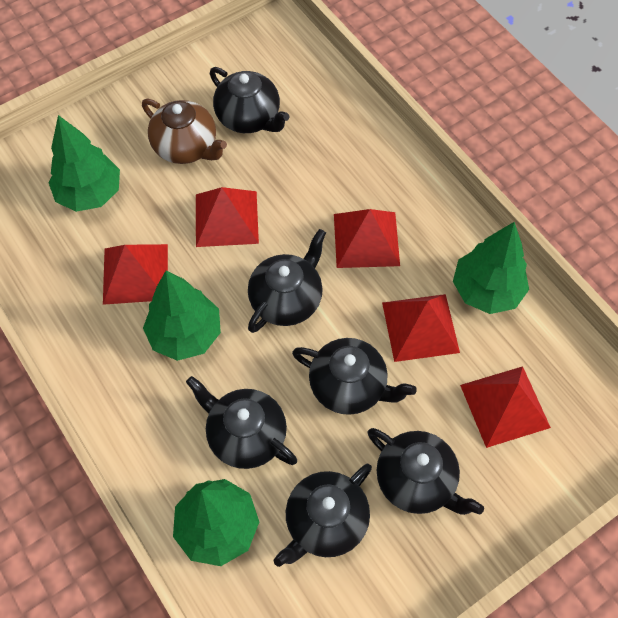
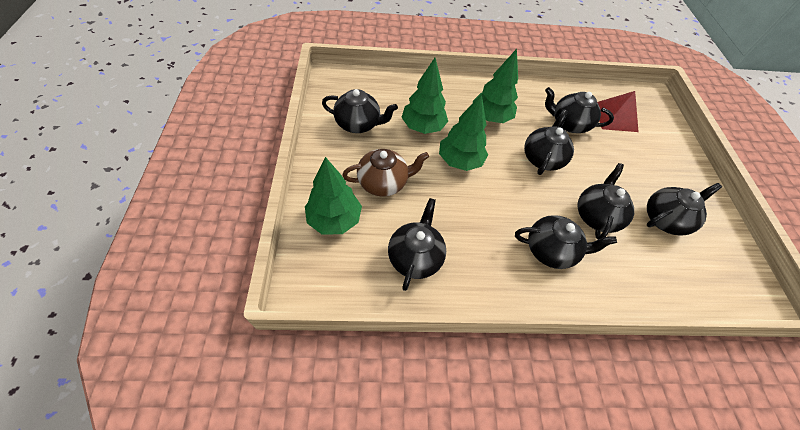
black teapot: 6 -> 7
red pyramid: 5 -> 1

